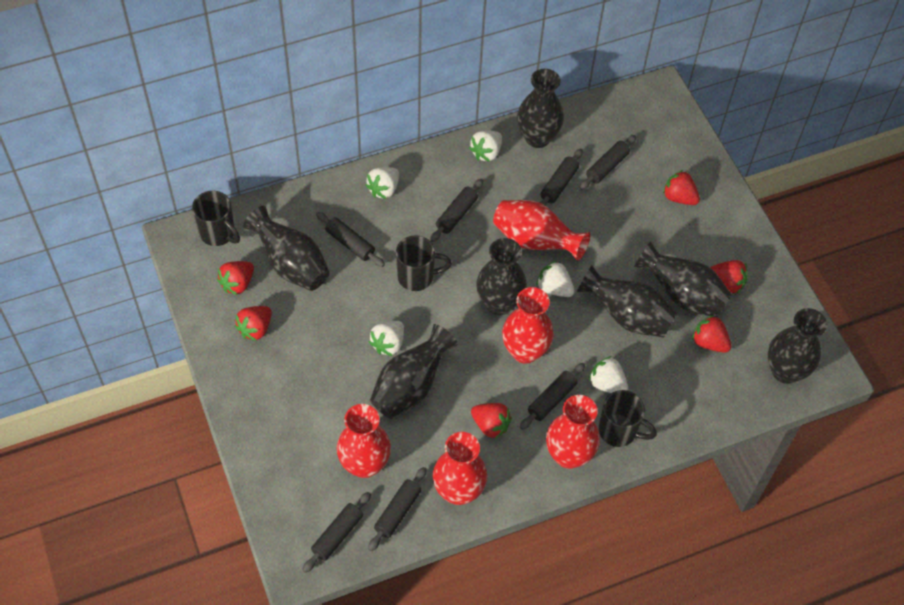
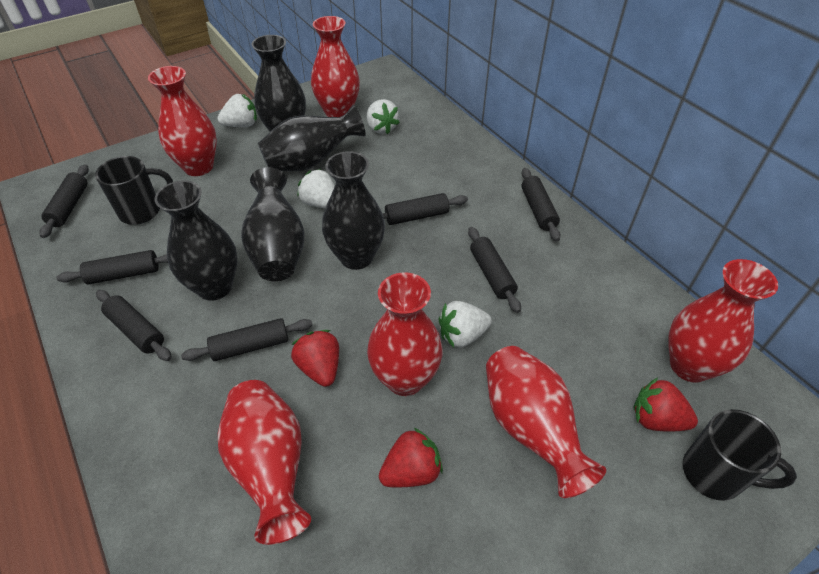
black mug: 3 -> 2
black vase: 7 -> 5
red strawberry: 6 -> 3
red vase: 5 -> 6
white strawberry: 5 -> 4

